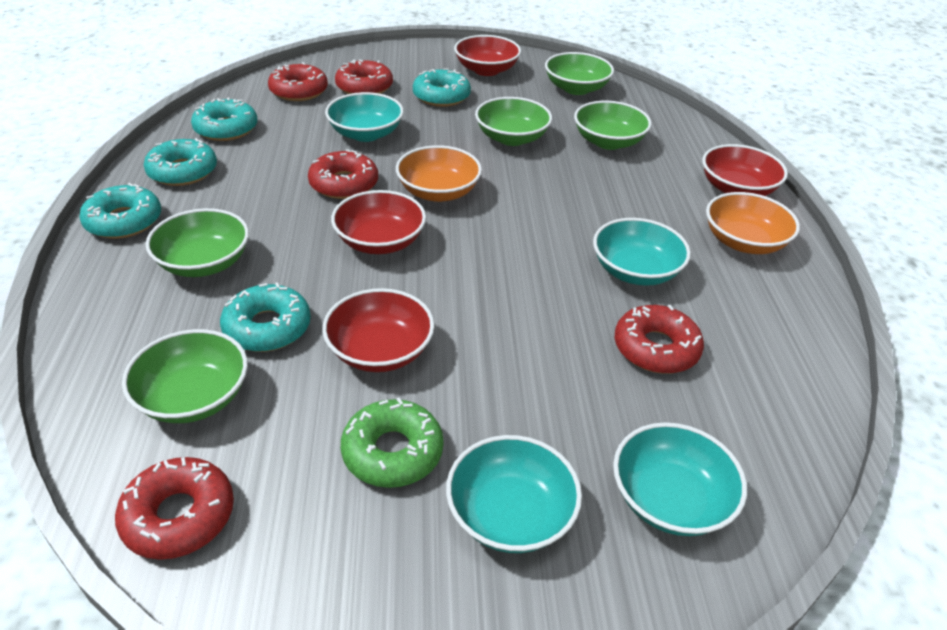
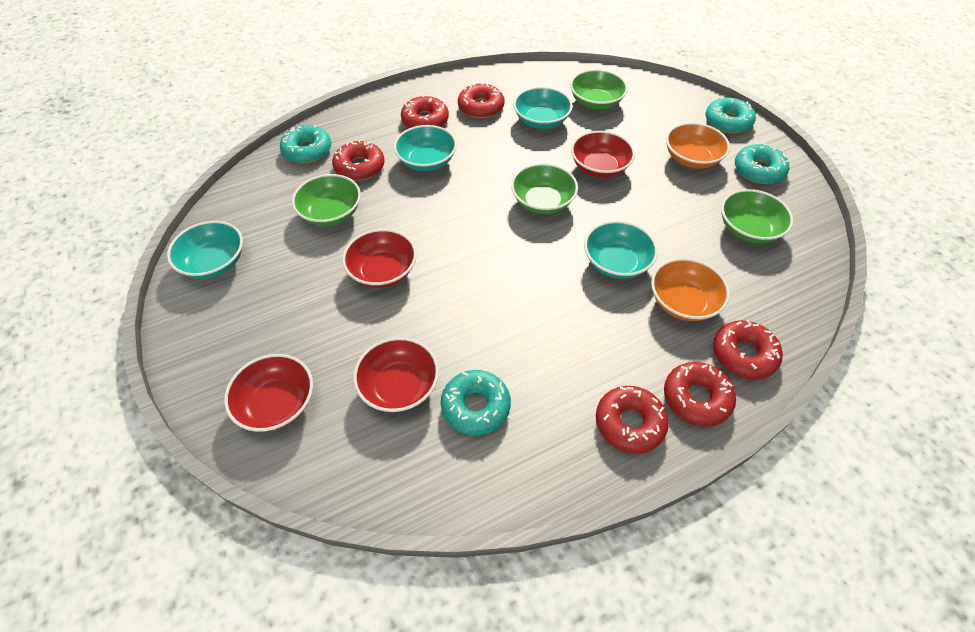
green bowl: 5 -> 4
green donut: 1 -> 0
red donut: 5 -> 6
turquoise donut: 5 -> 4

